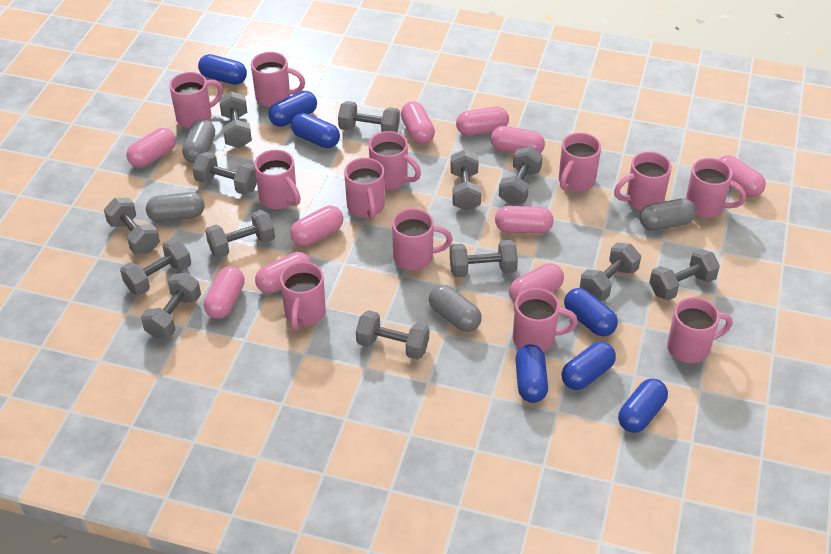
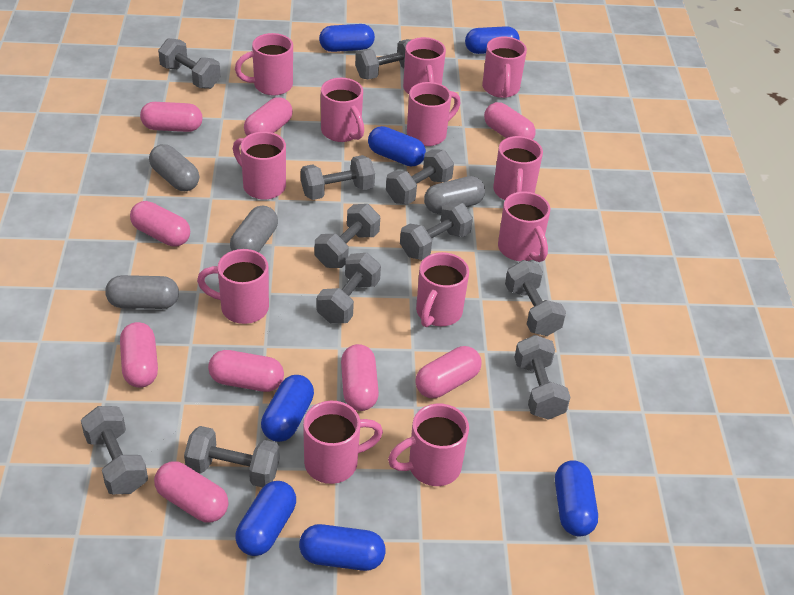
grey dumbbell: 13 -> 11
pink capsule: 10 -> 9

